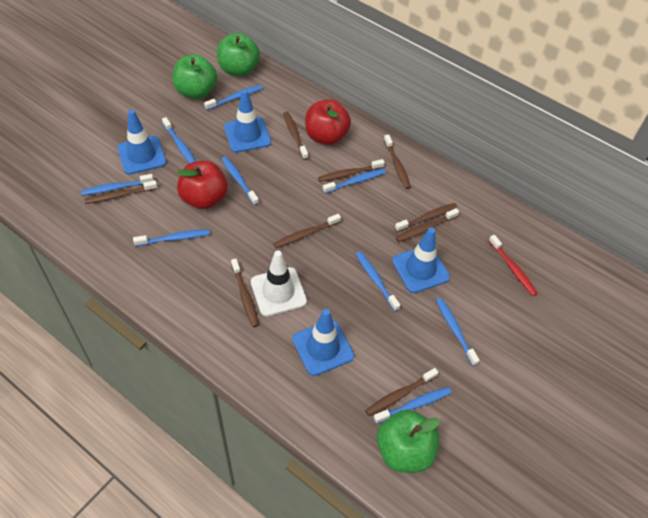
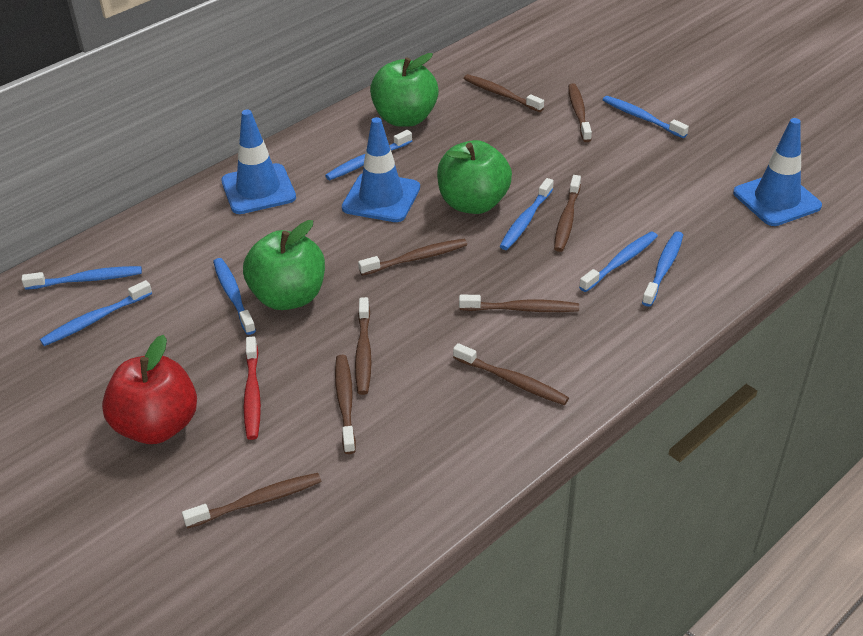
blue toothbrush: 9 -> 8
blue traffic cone: 4 -> 3
red apple: 2 -> 1
white traffic cone: 1 -> 0

